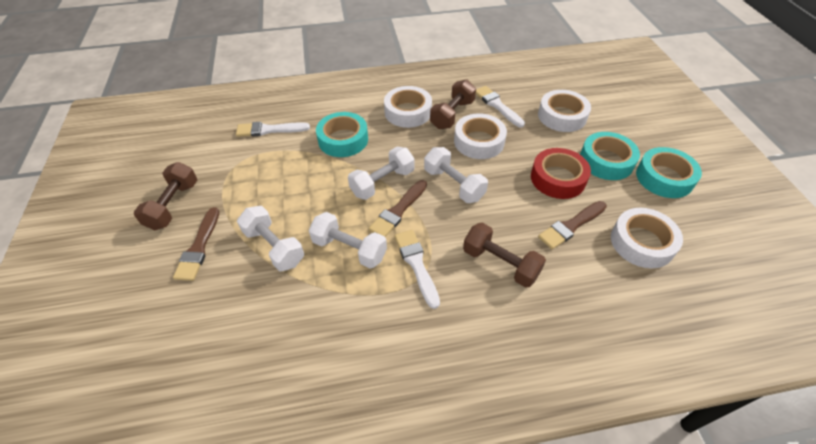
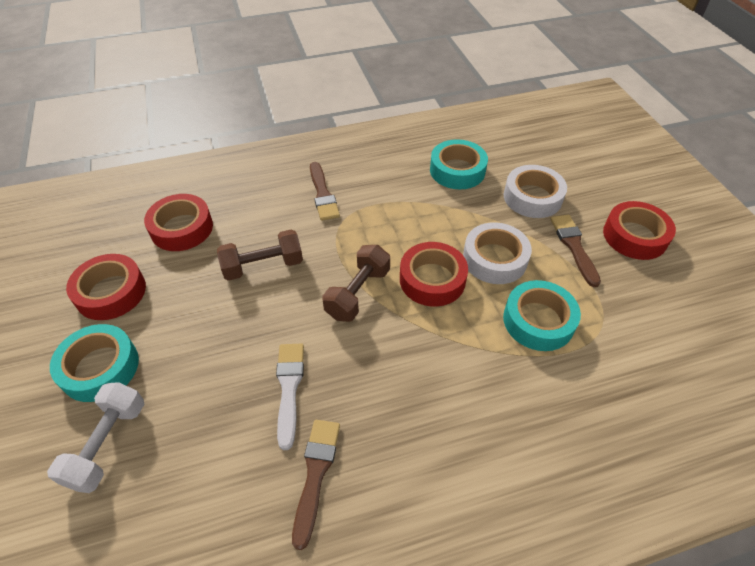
brown dumbbell: 3 -> 2
red tape: 1 -> 4
white brush: 3 -> 1
white dumbbell: 4 -> 1
white tape: 4 -> 2

